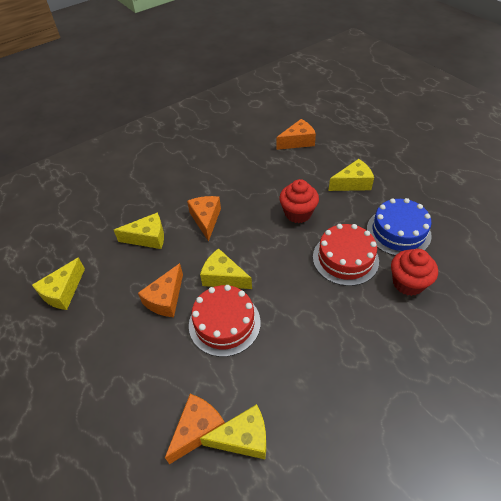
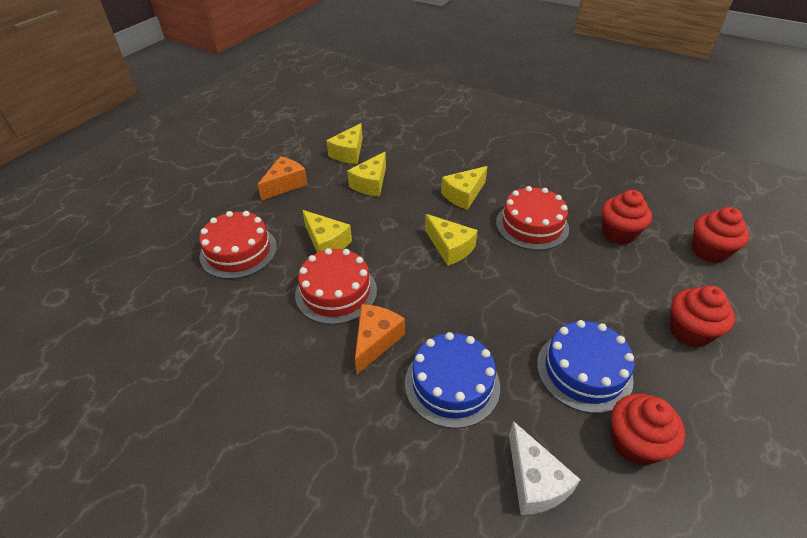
blue cake: 1 -> 2
orange cheese: 4 -> 2
red cake: 2 -> 3
red cupcake: 2 -> 4
white cheese: 0 -> 1

